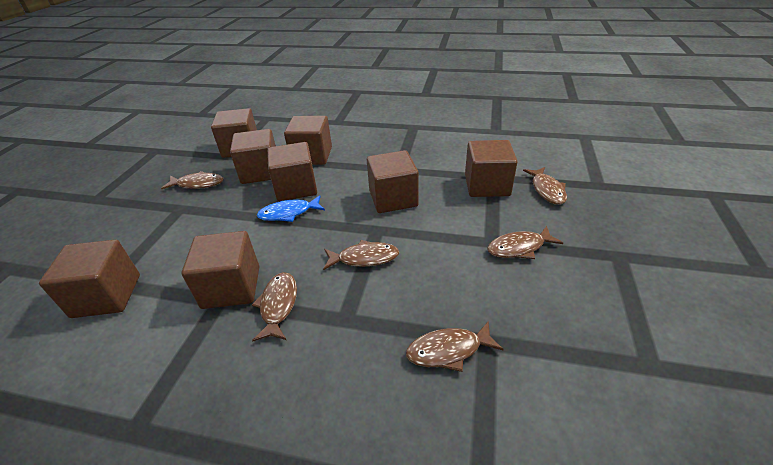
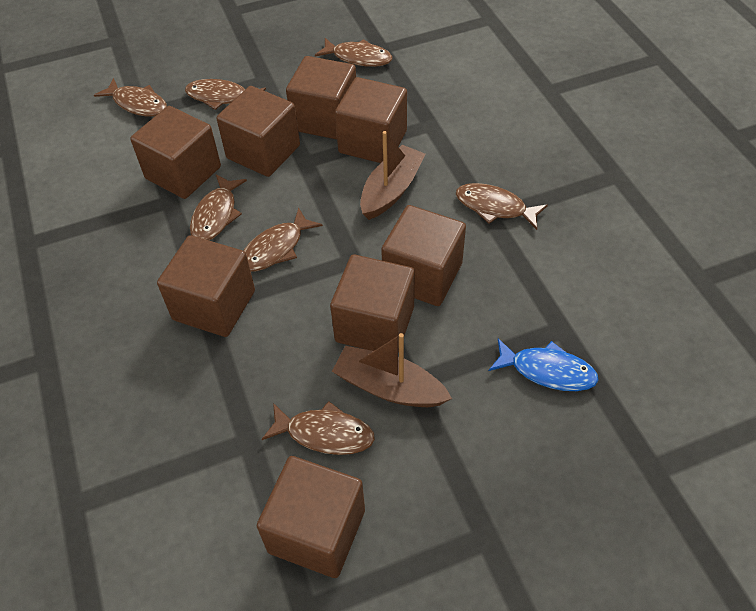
brown boat: 0 -> 2
brown fish: 6 -> 7

